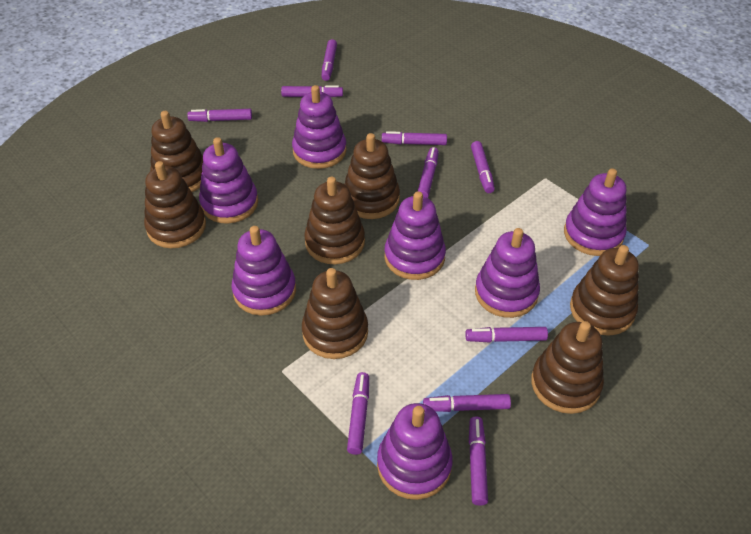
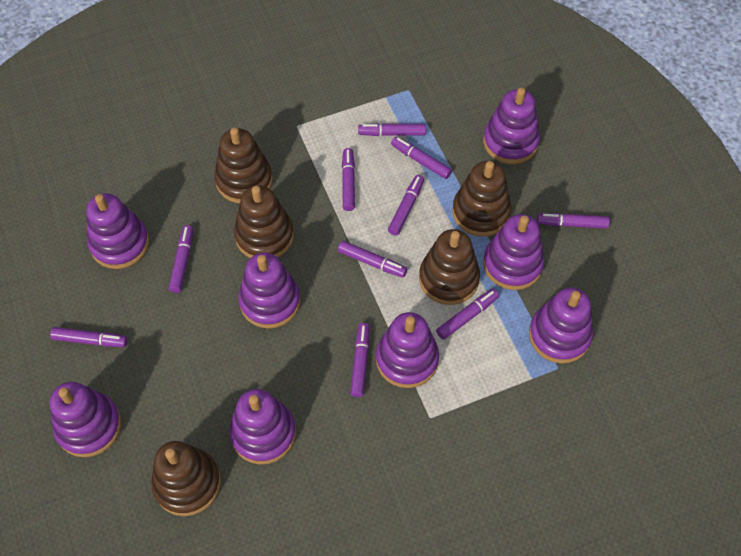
brown stacking toy: 7 -> 5
purple stacking toy: 7 -> 8

